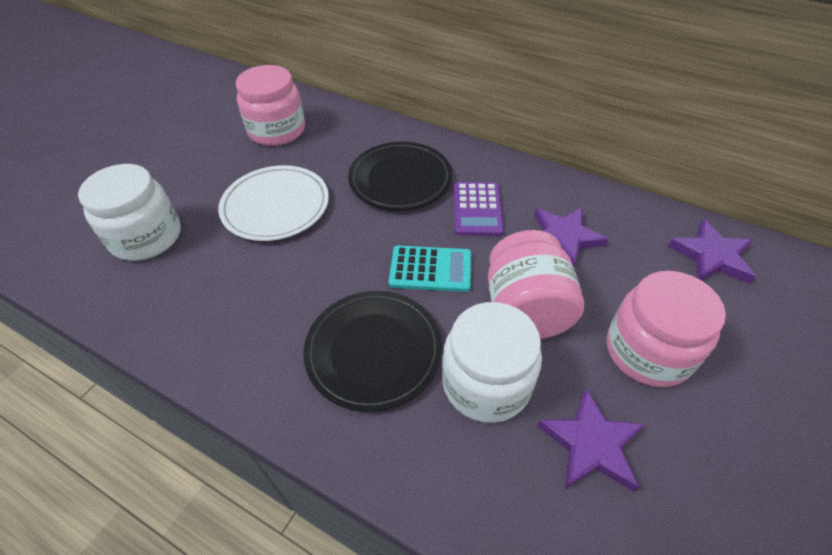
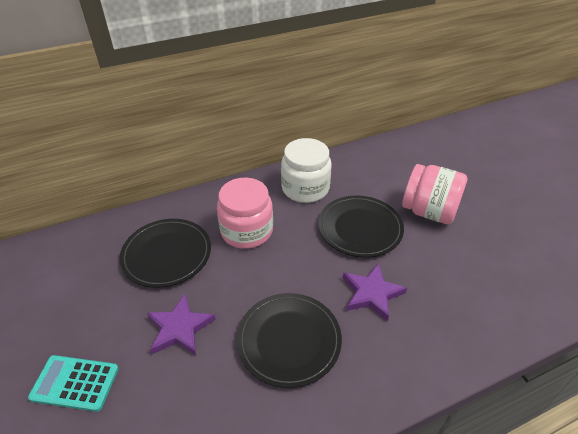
black plate: 2 -> 3
pink jar: 3 -> 2
purple calculator: 1 -> 0
purple star: 3 -> 2
white jar: 2 -> 1
white plate: 1 -> 0

